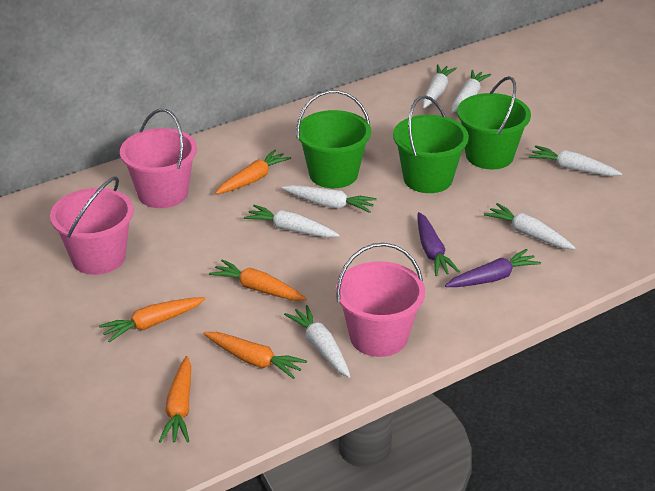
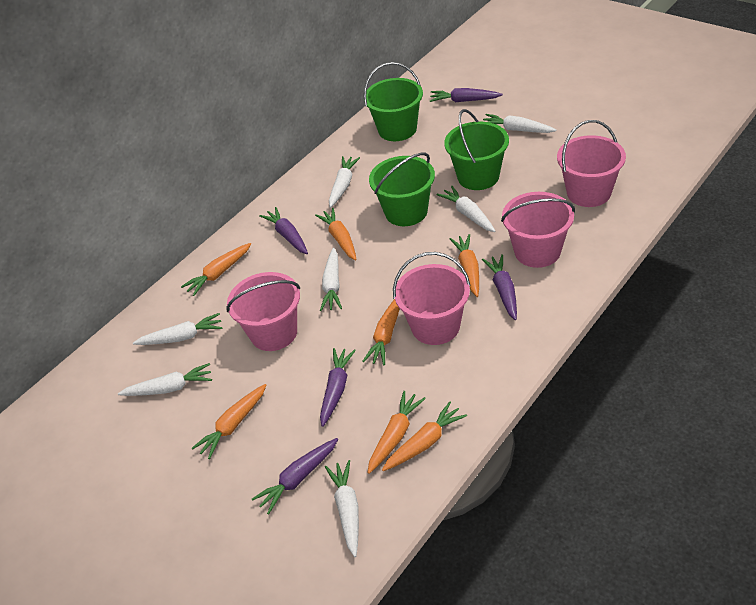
orange carrot: 5 -> 7
pink bucket: 3 -> 4
purple carrot: 2 -> 5

